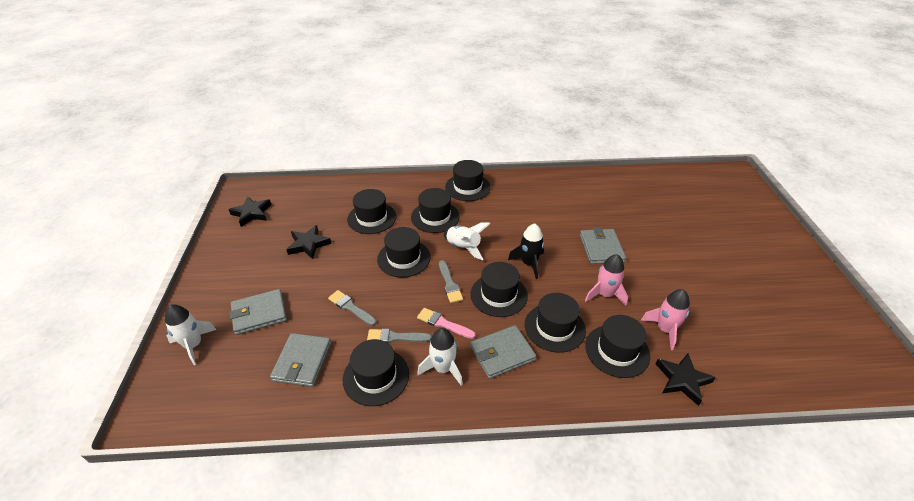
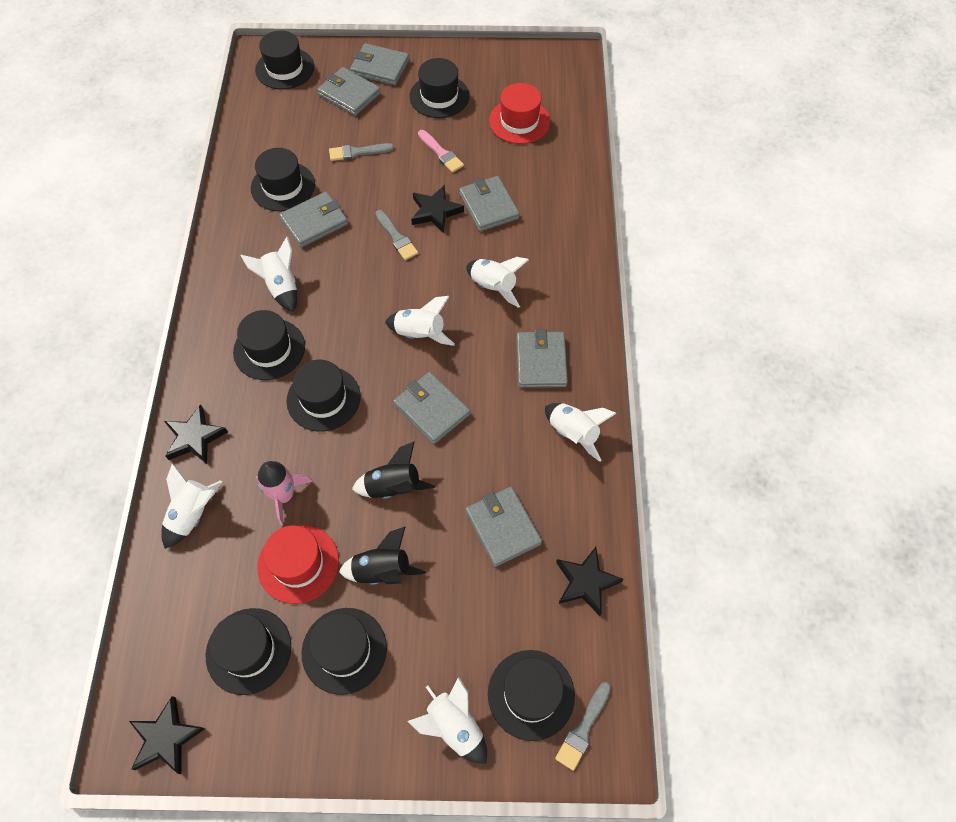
black rocket: 1 -> 2
black star: 3 -> 4
grey wallet: 4 -> 7
pink rocket: 2 -> 1
red hat: 0 -> 2
white rocket: 3 -> 6

